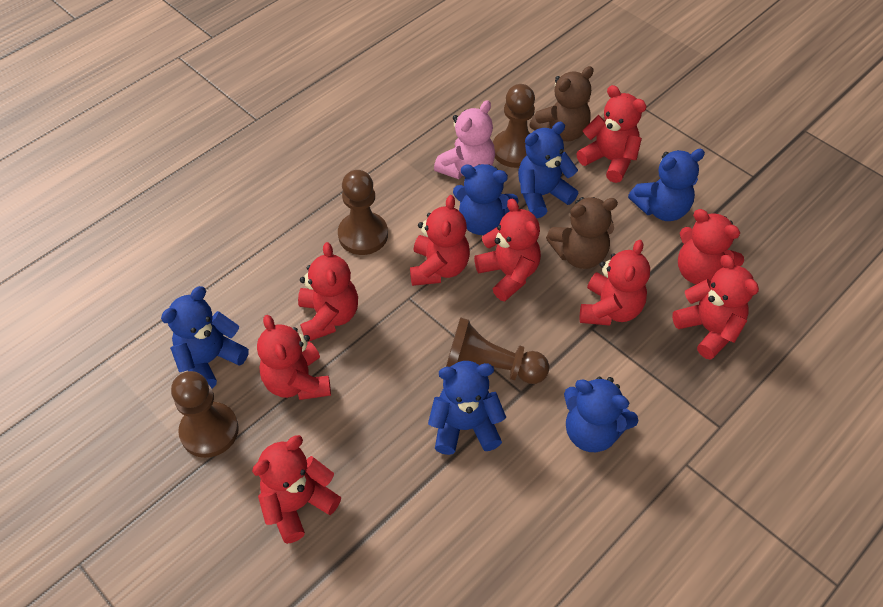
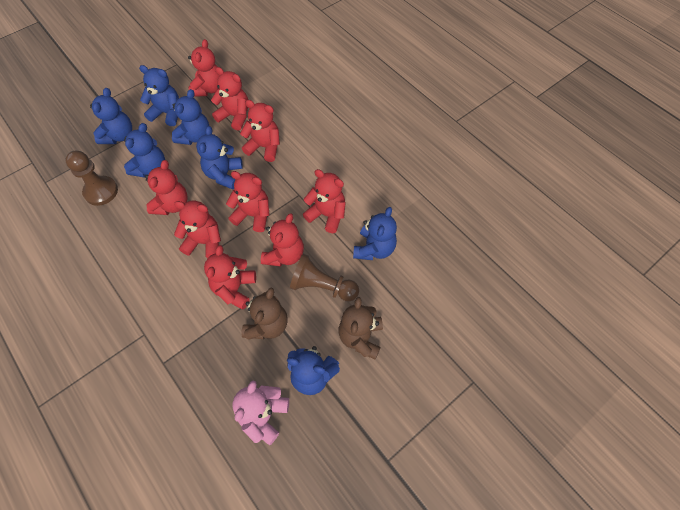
blue teddy bear: 6 -> 7
brown pawn: 4 -> 2

